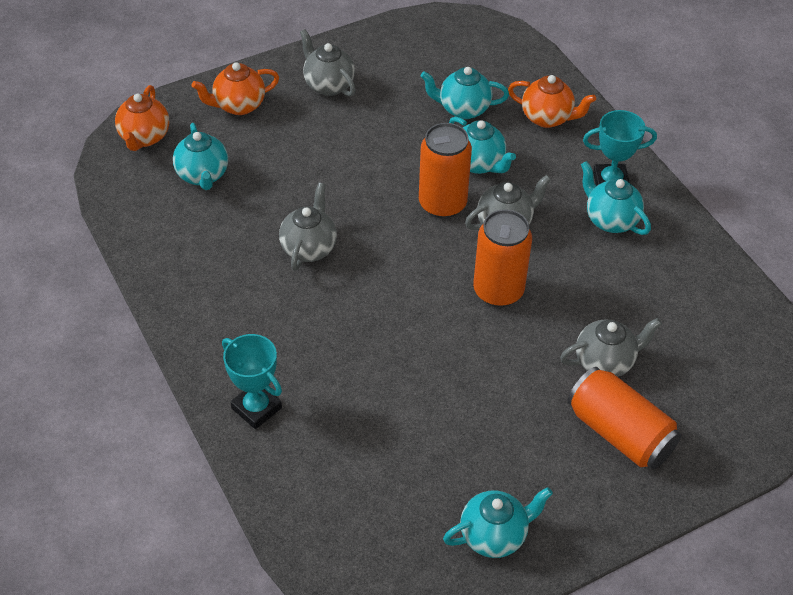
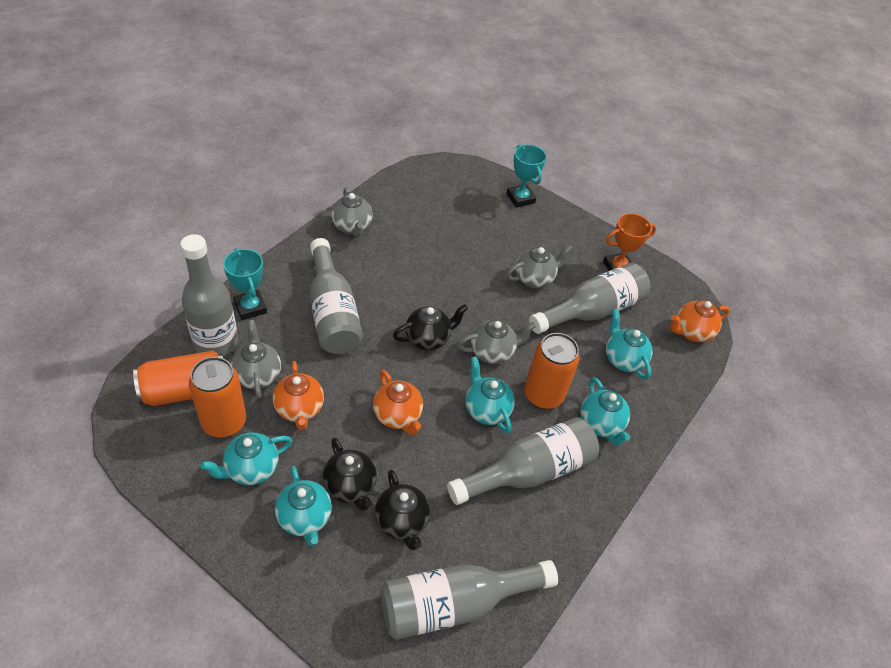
black teapot: 0 -> 3
grey bottle: 0 -> 5
orange trophy: 0 -> 1

